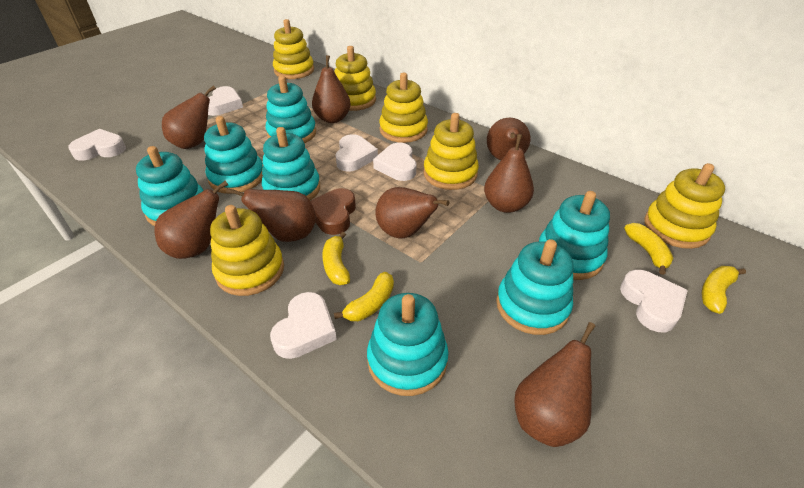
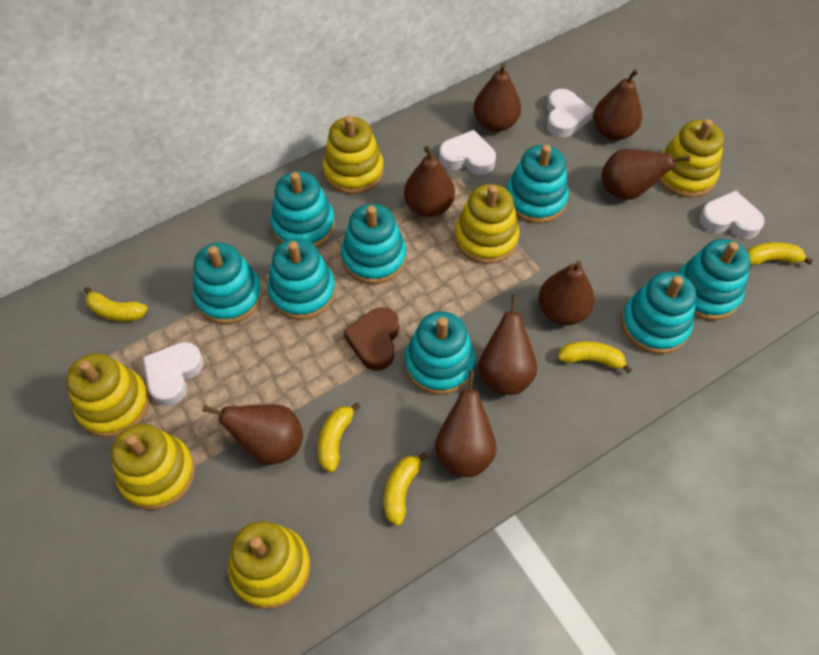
turquoise stacking toy: 7 -> 8
white heart: 6 -> 4
yellow banana: 4 -> 5

